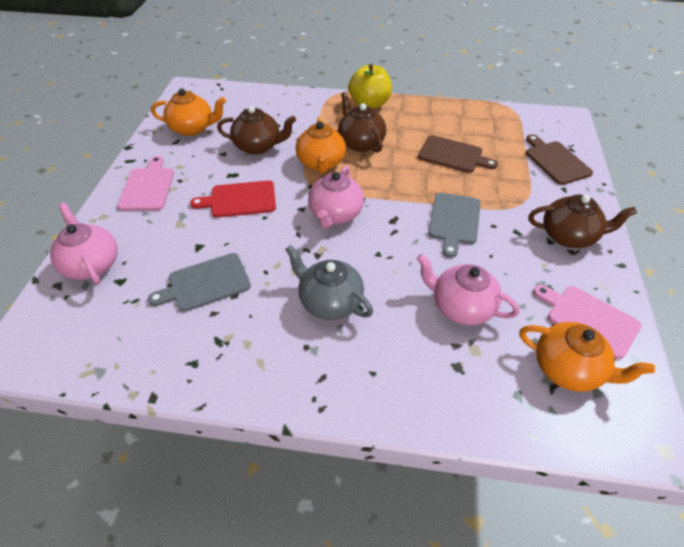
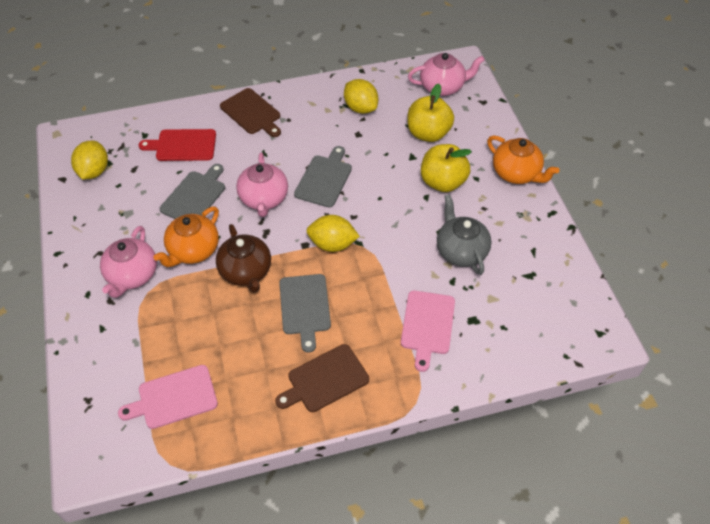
brown teapot: 3 -> 1
grey cutting board: 2 -> 3
orange teapot: 3 -> 2
yellow apple: 1 -> 2
yellow lemon: 0 -> 3

